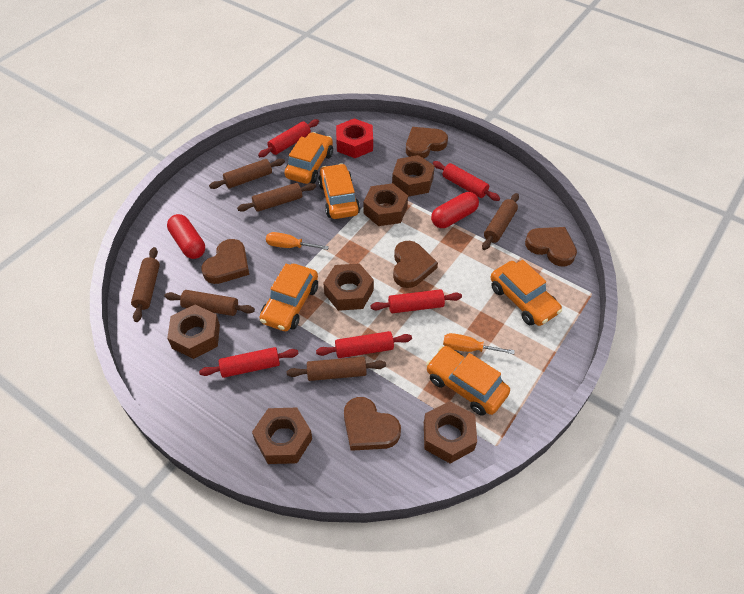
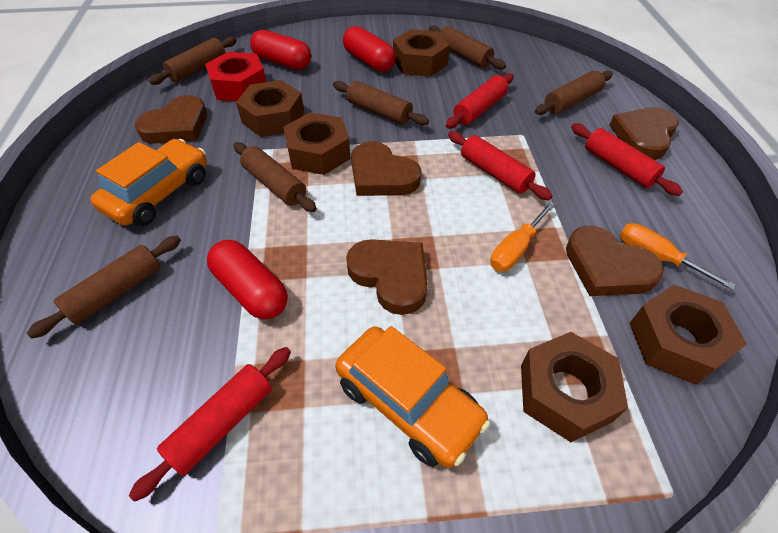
brown nut: 6 -> 5
orange car: 5 -> 2
red capsule: 2 -> 3
red rolling pin: 5 -> 4

